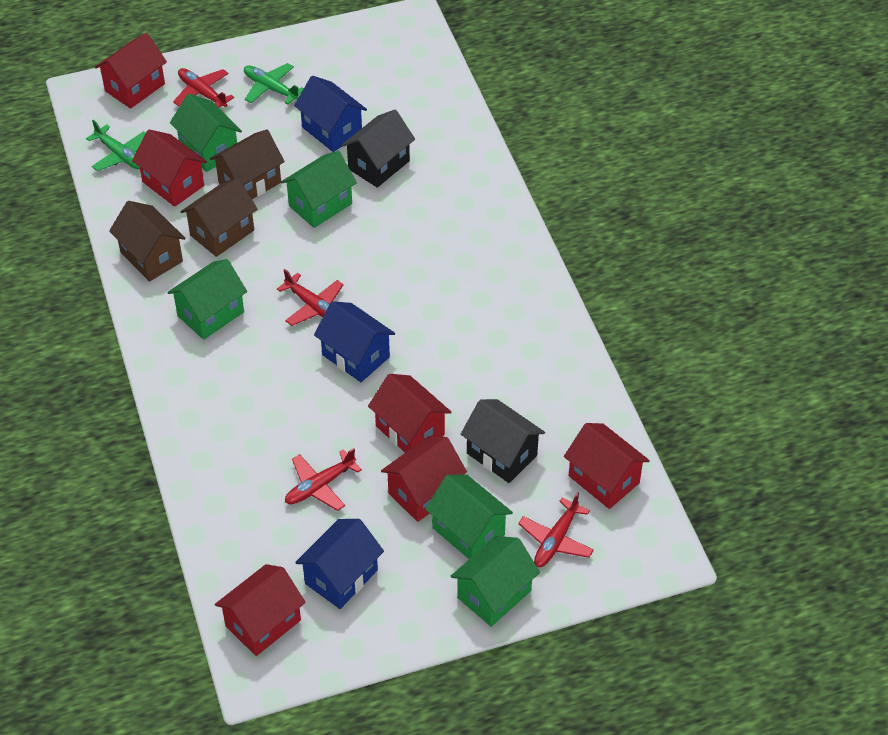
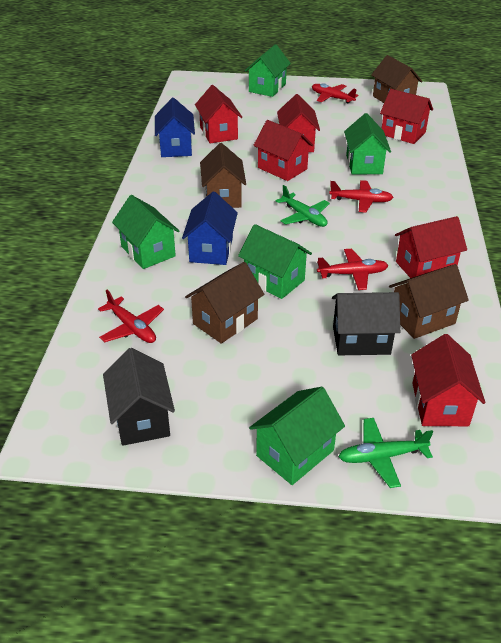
blue house: 3 -> 2
brown house: 3 -> 4

